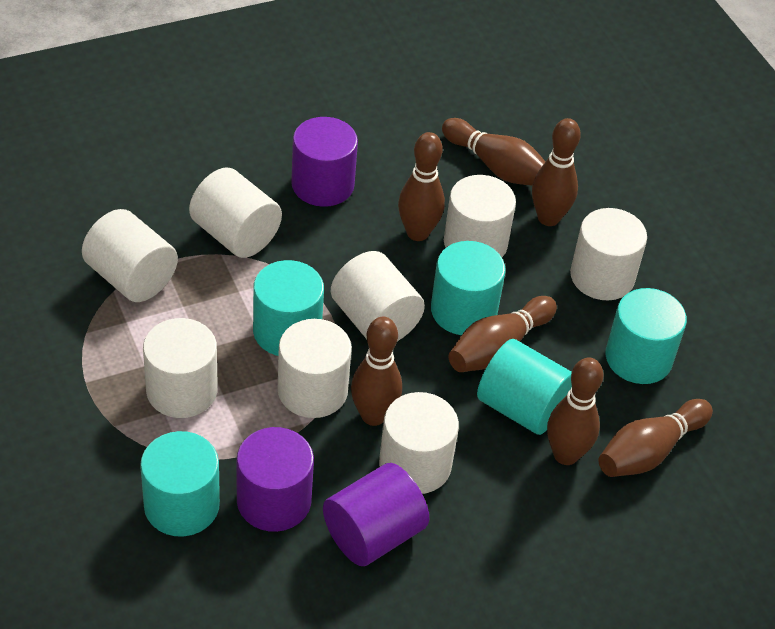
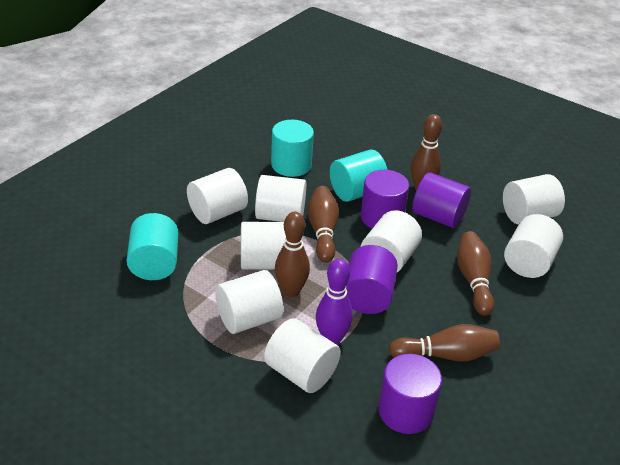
brown bowling pin: 7 -> 5
purple bowling pin: 0 -> 1
purple cylinder: 3 -> 4
turquoise cylinder: 5 -> 3

